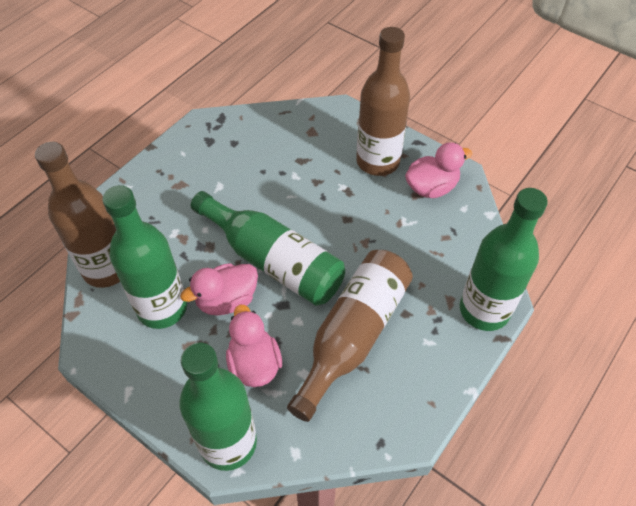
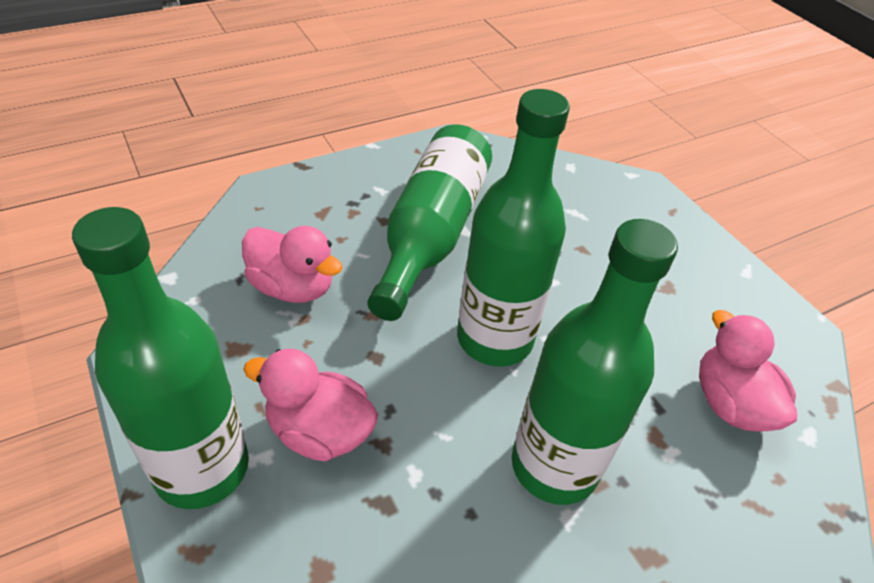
brown bottle: 3 -> 0

